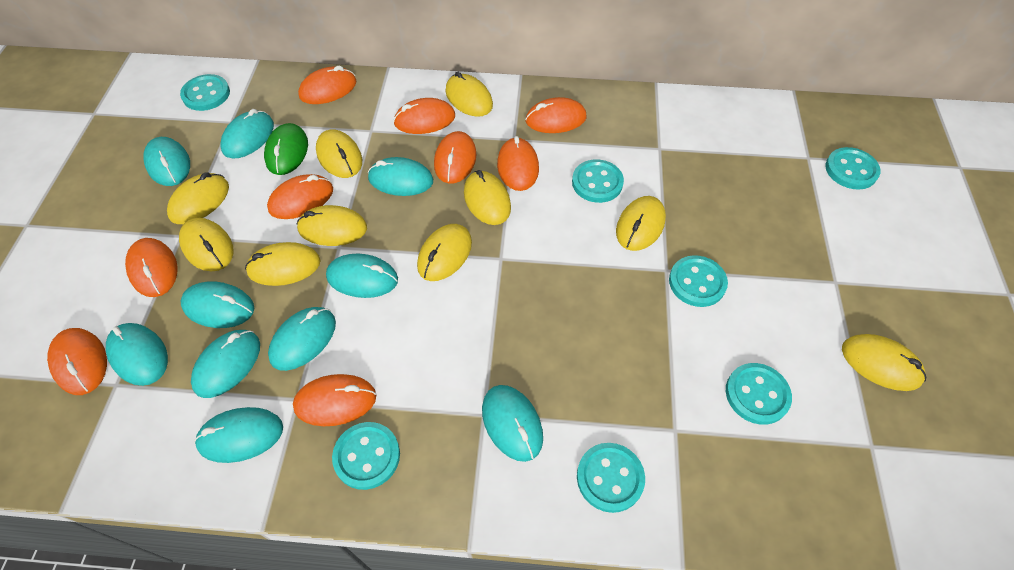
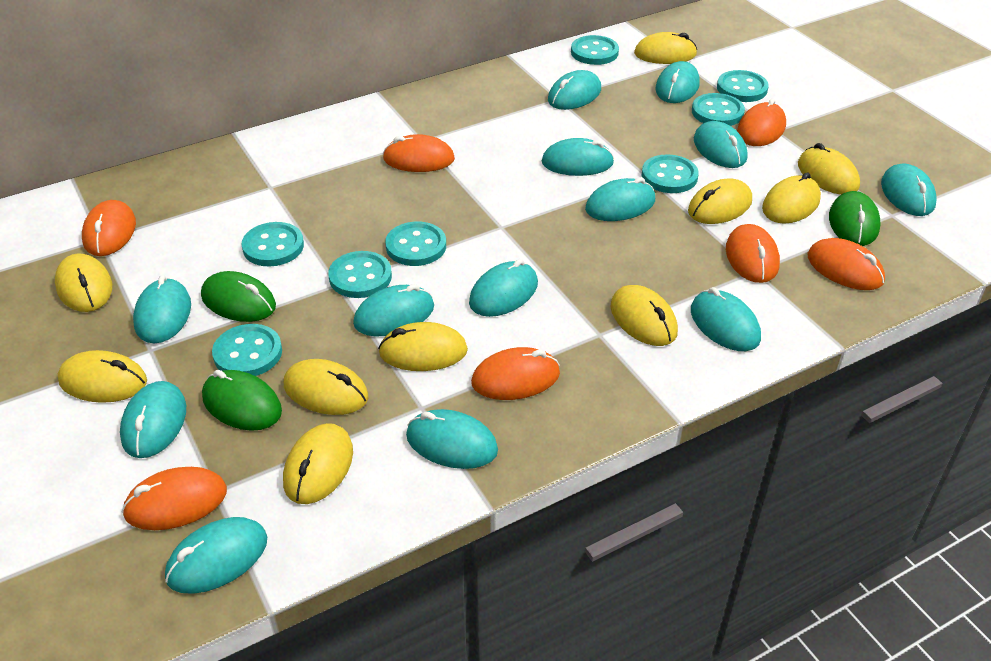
green mouse: 1 -> 3
orange mouse: 9 -> 7
turquoise button: 7 -> 8
turquoise mouse: 10 -> 13

